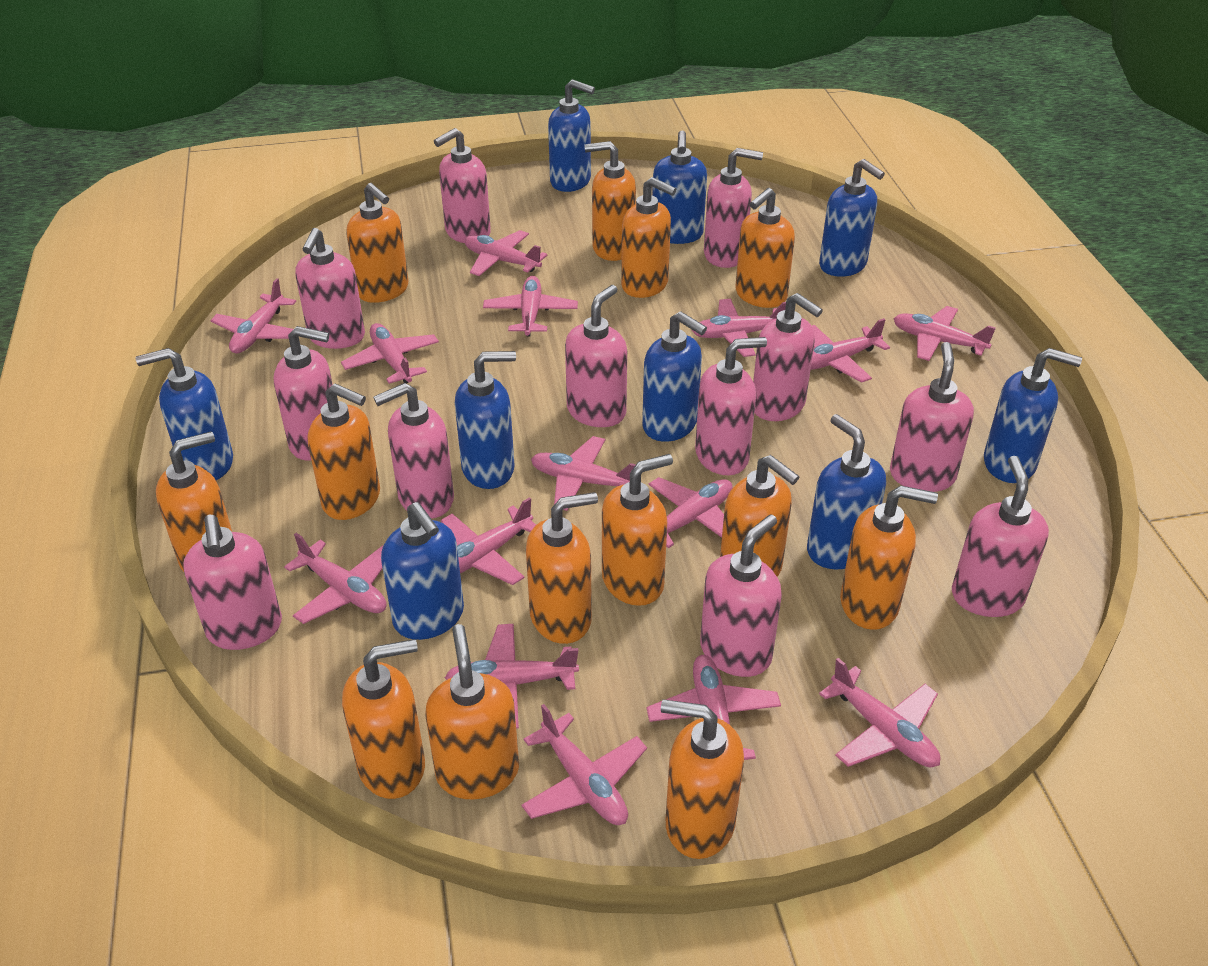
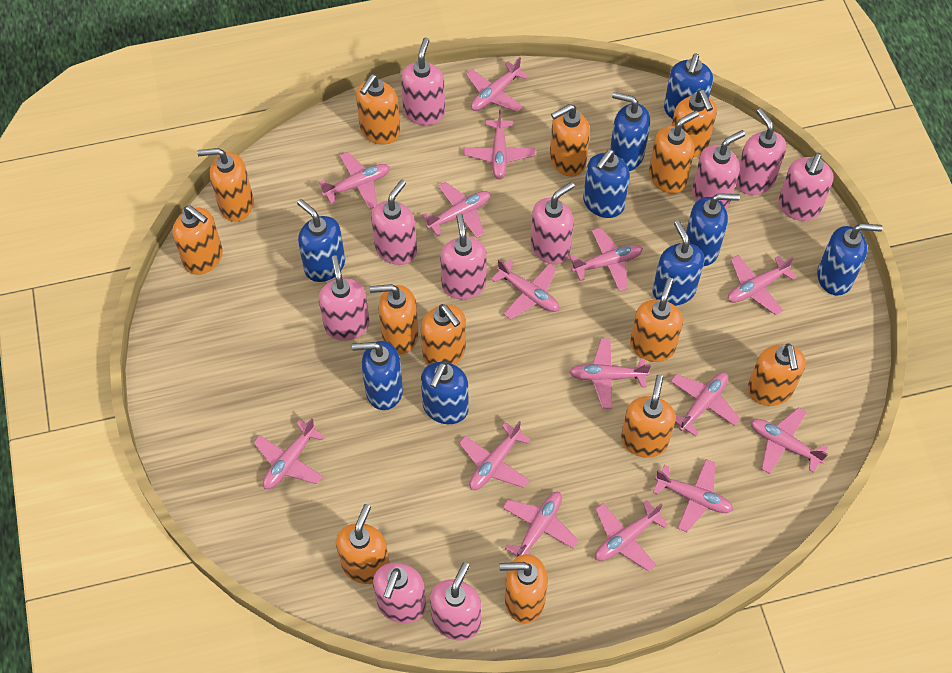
pink soap dispenser: 12 -> 10

